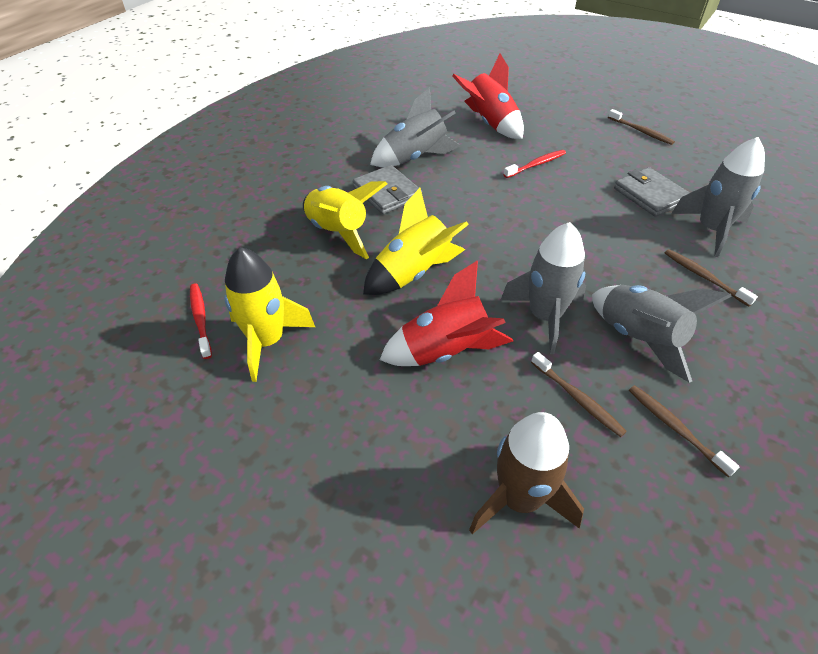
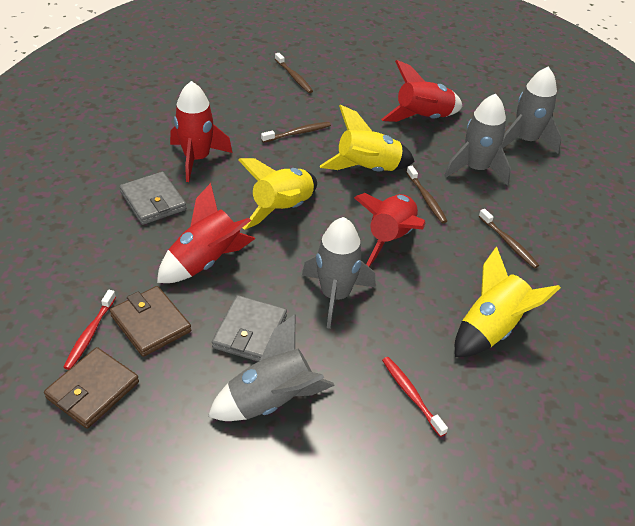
brown rocket: 1 -> 0
brown wallet: 0 -> 2
red rocket: 2 -> 4

